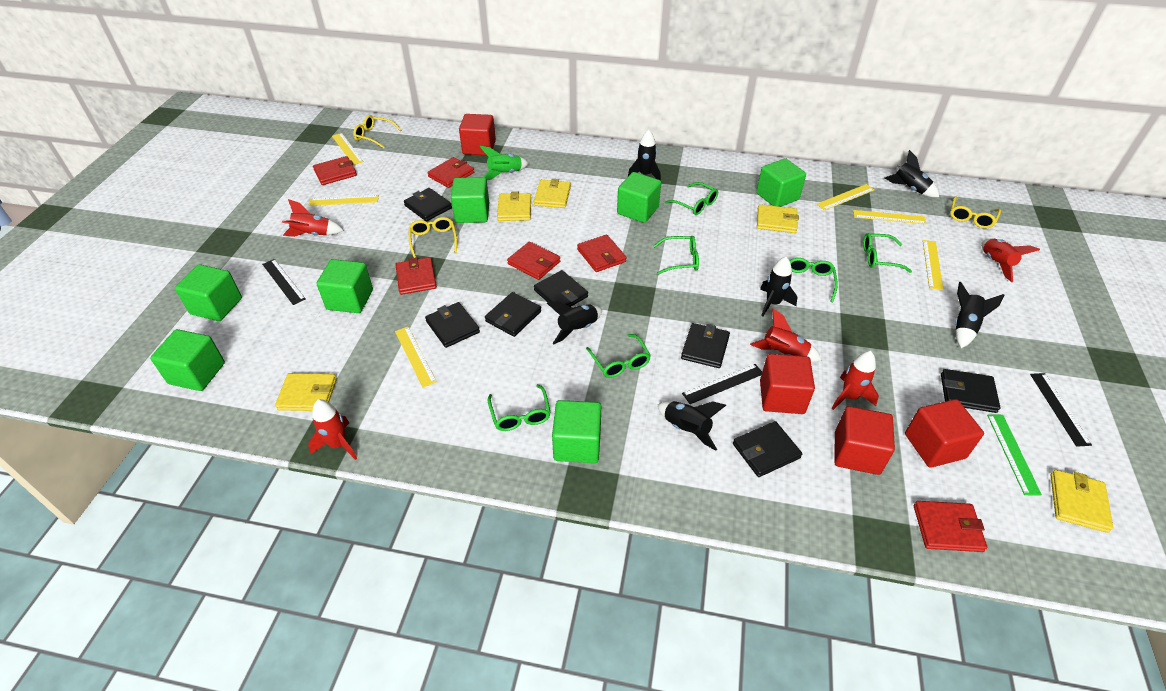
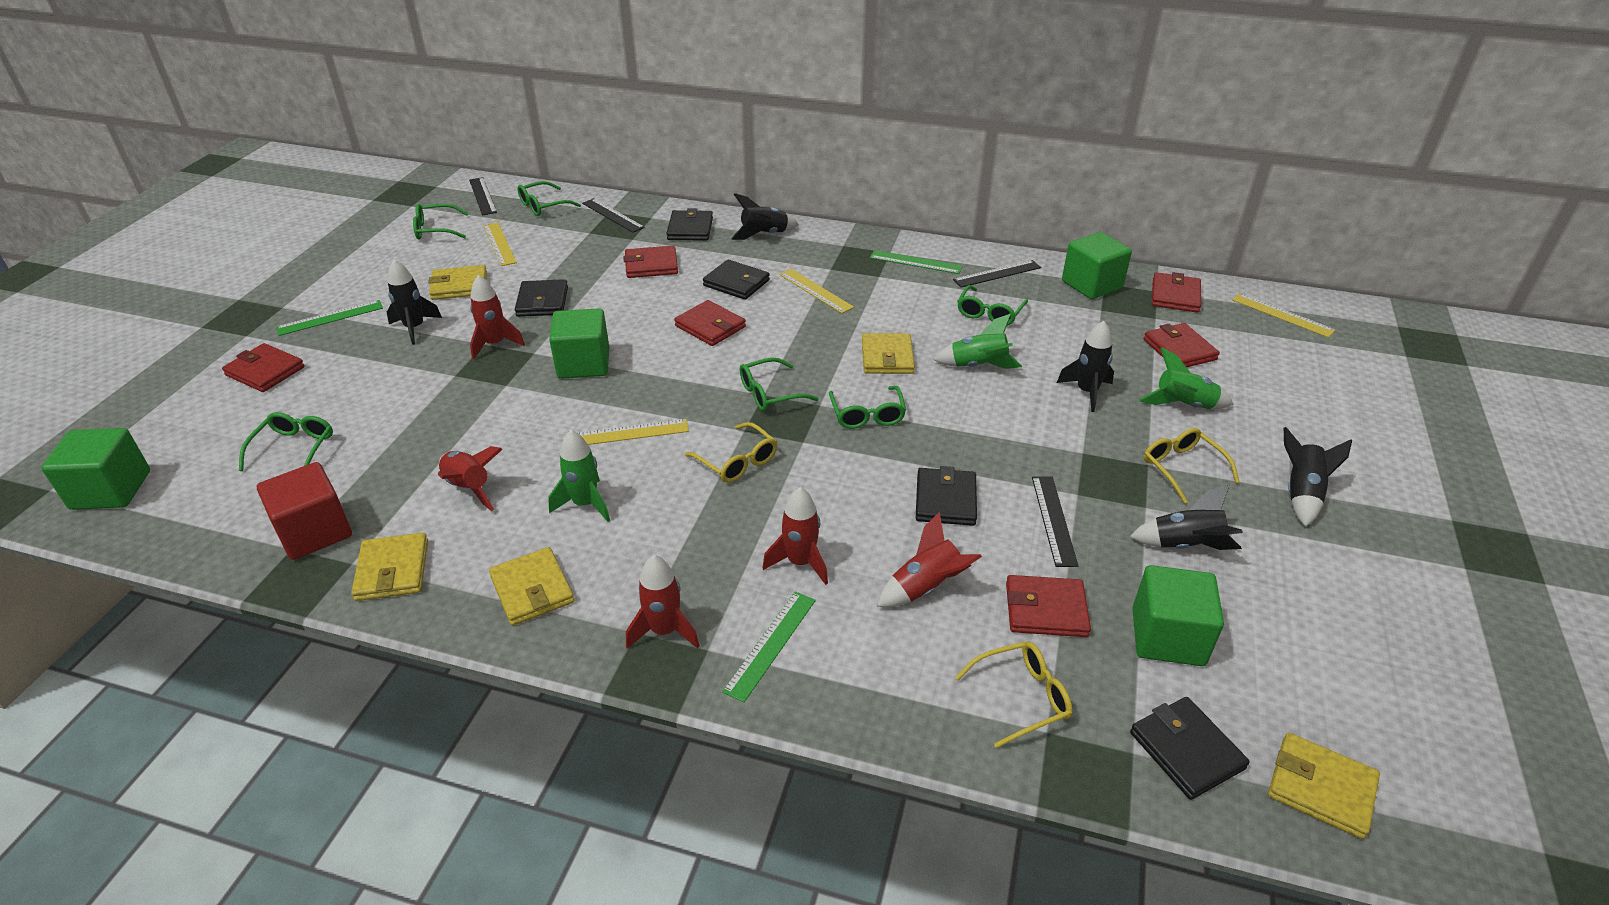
black rocket: 6 -> 5
black ruler: 3 -> 4
black wallet: 7 -> 5
green cube: 7 -> 4
green rocket: 1 -> 3
green ruler: 1 -> 3
red cube: 4 -> 1
yellow ruler: 6 -> 4

